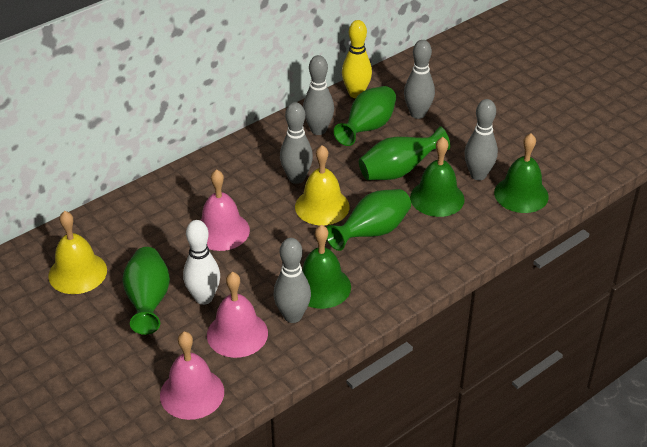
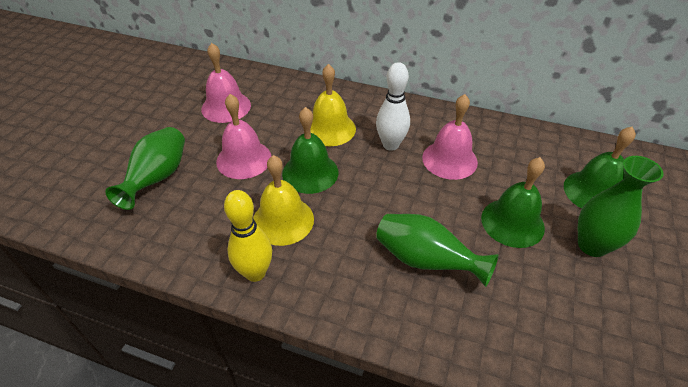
green vase: 4 -> 3
grey bowling pin: 5 -> 0

